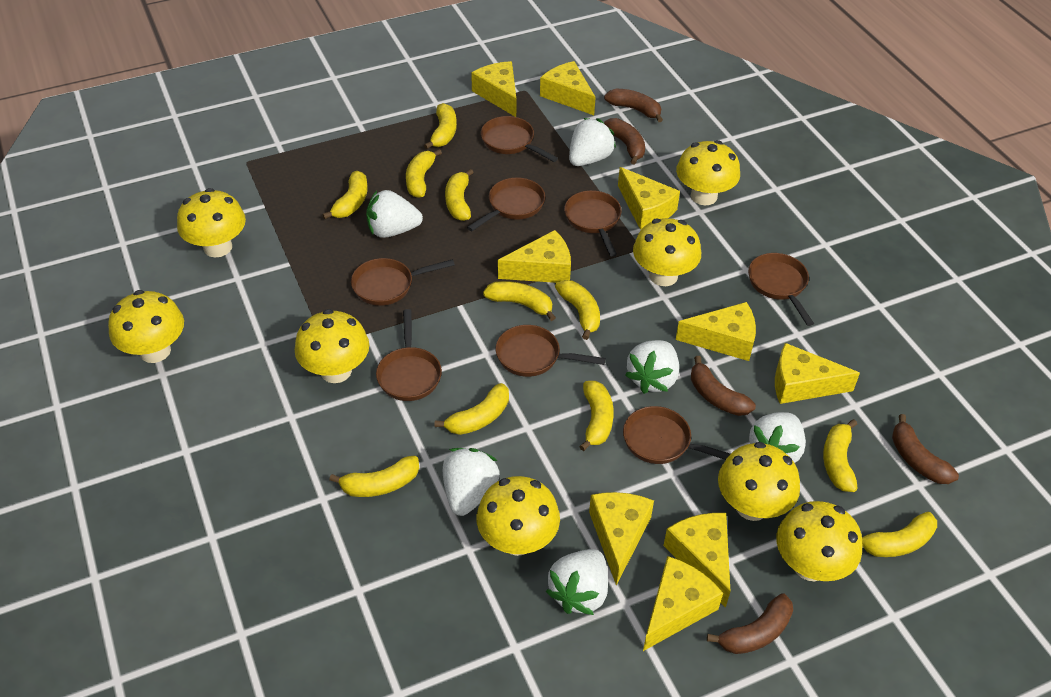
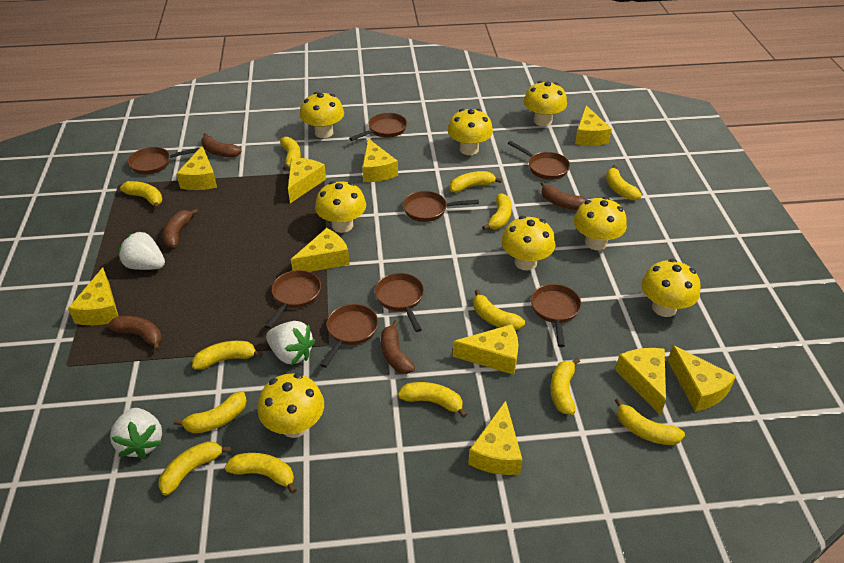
white strawberry: 6 -> 3
yellow banana: 11 -> 13
yellow cheese: 9 -> 10

